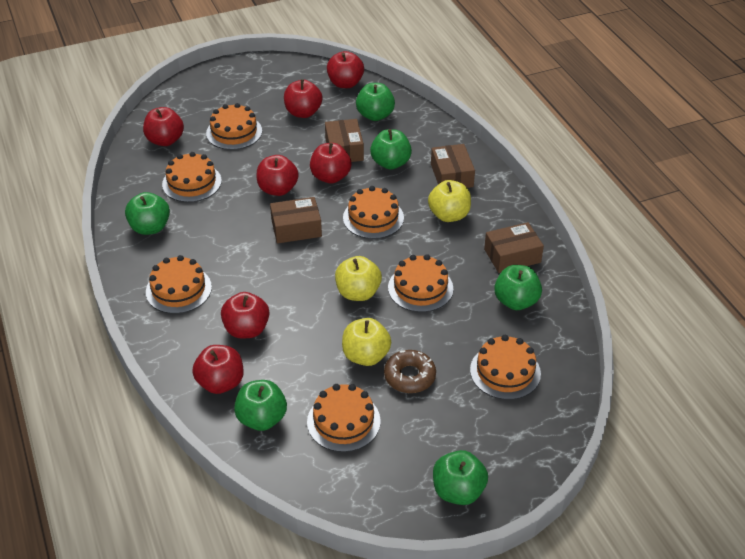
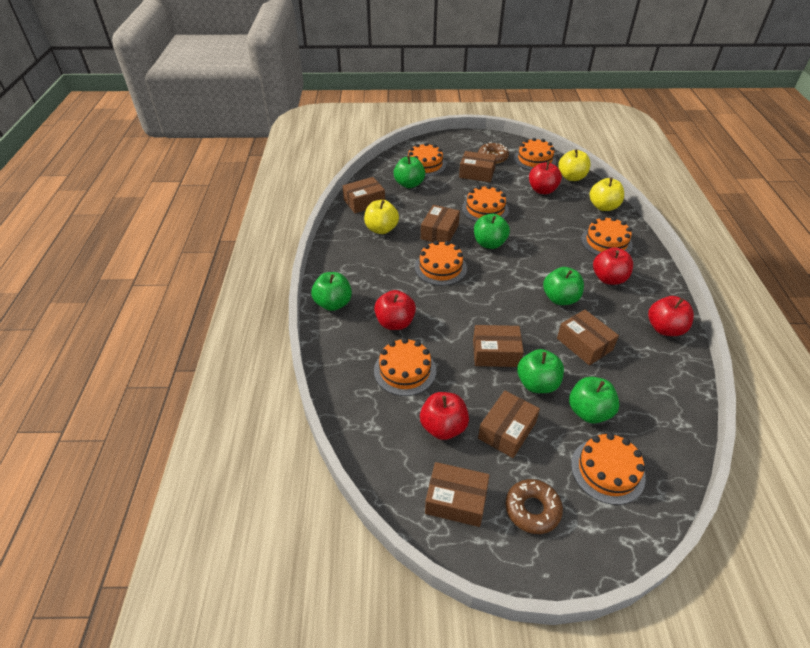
brown box: 4 -> 7
brown donut: 1 -> 2
red apple: 7 -> 5

